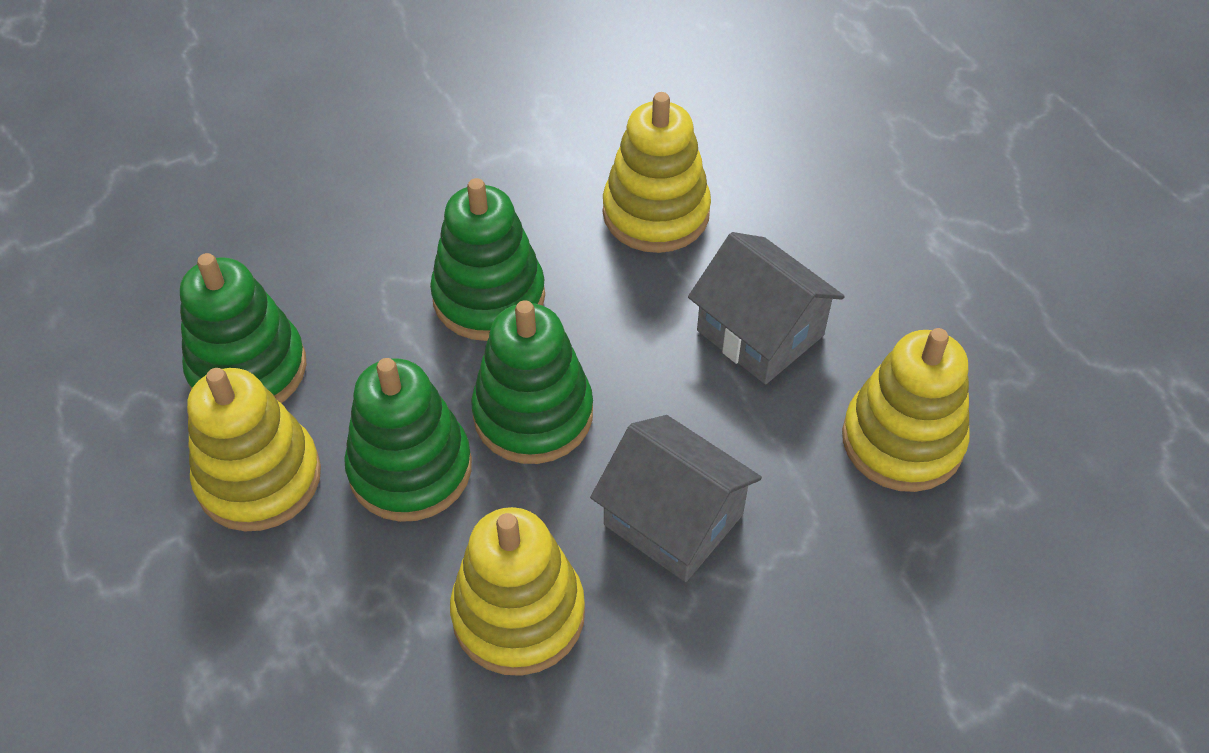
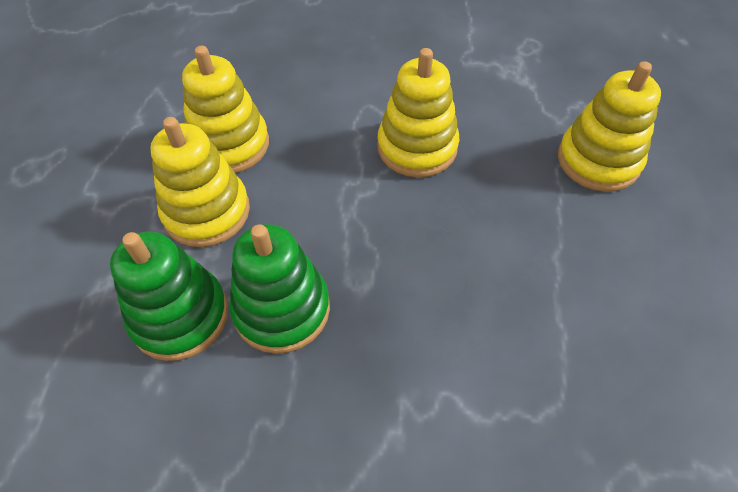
green stacking toy: 4 -> 2
grey house: 2 -> 0

